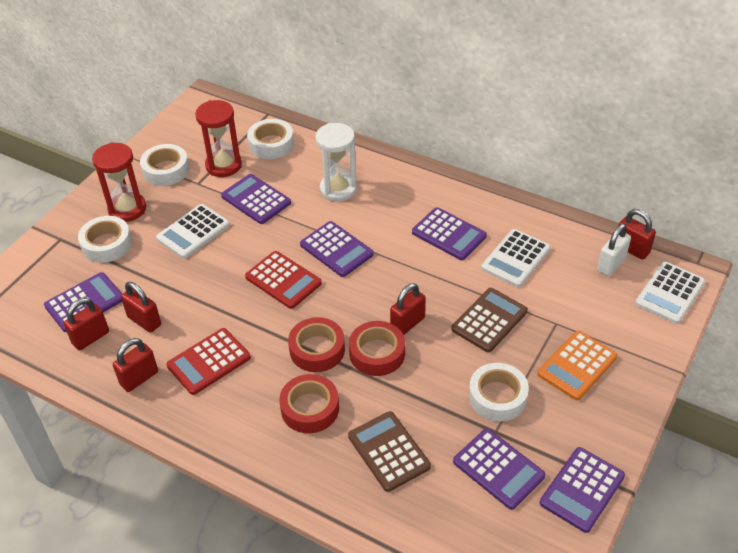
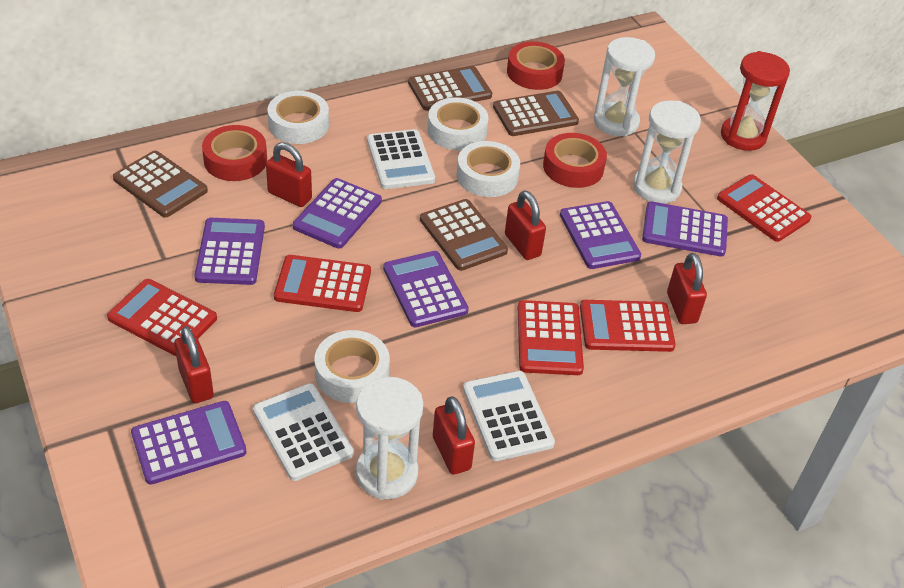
brown calculator: 2 -> 4
orange calculator: 1 -> 0
red calculator: 2 -> 5
red hourglass: 2 -> 1
white hourglass: 1 -> 3
white padlock: 1 -> 0

